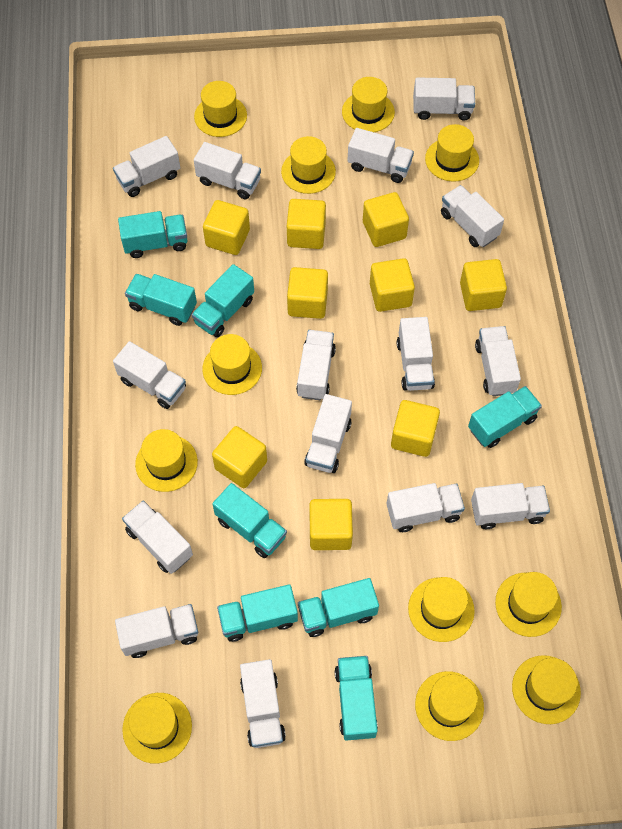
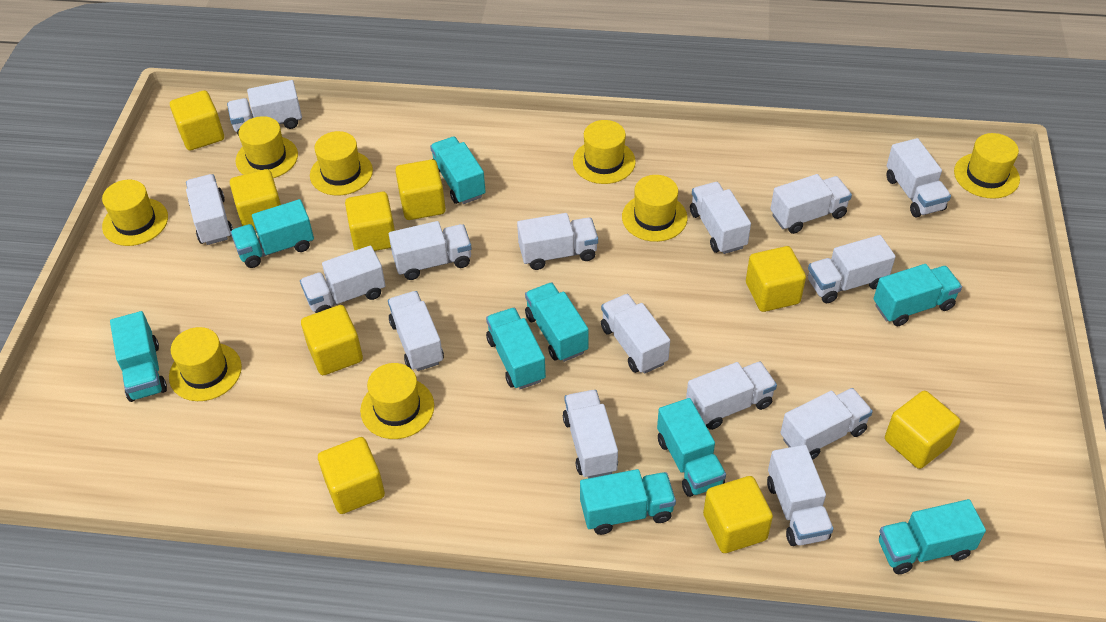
turquoise truck: 8 -> 9
yellow hat: 11 -> 8

